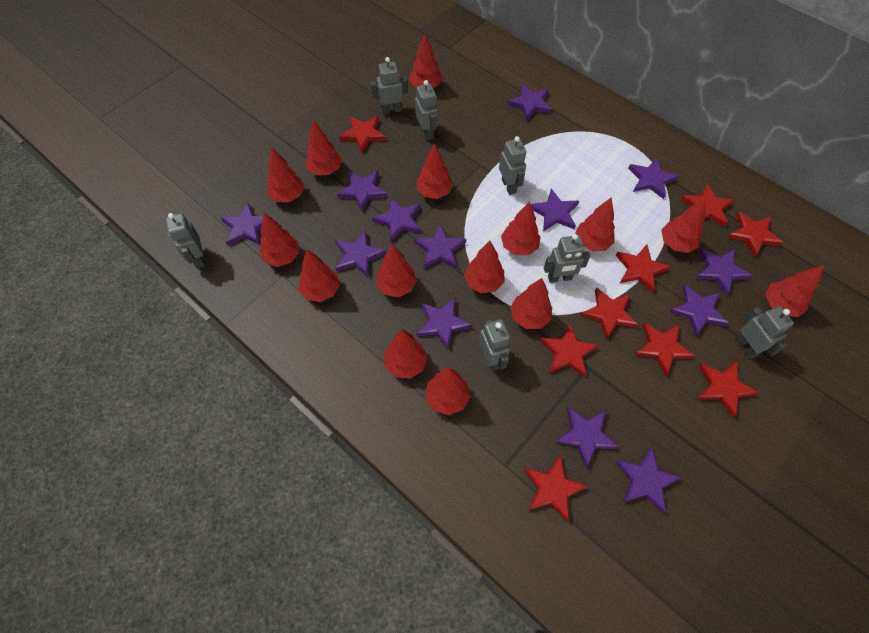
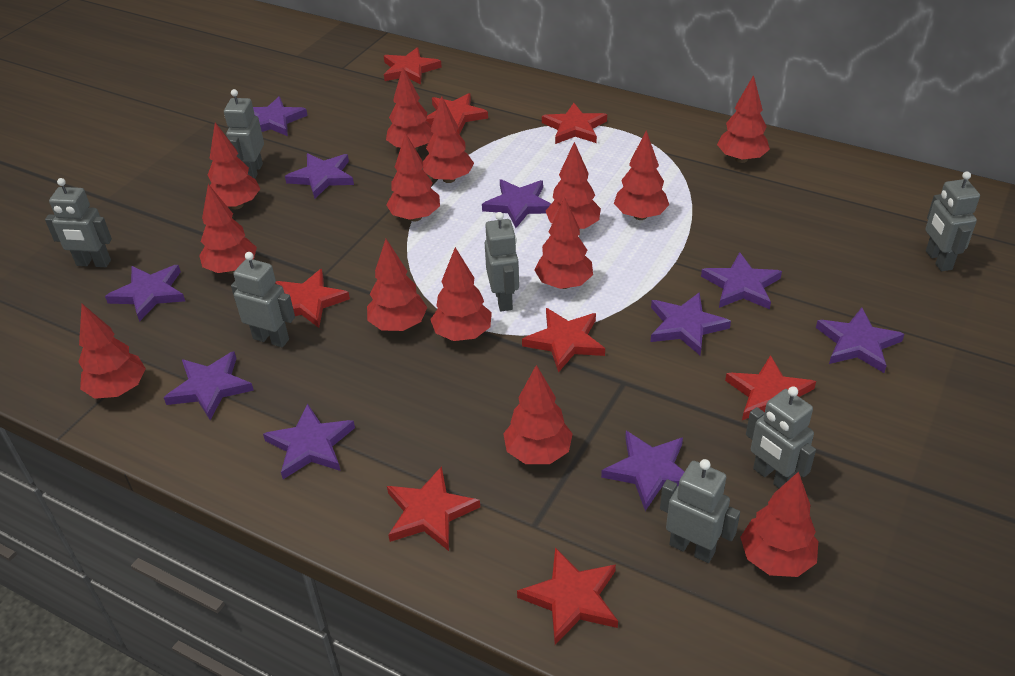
purple star: 13 -> 10
red star: 9 -> 8
red tree: 15 -> 14

